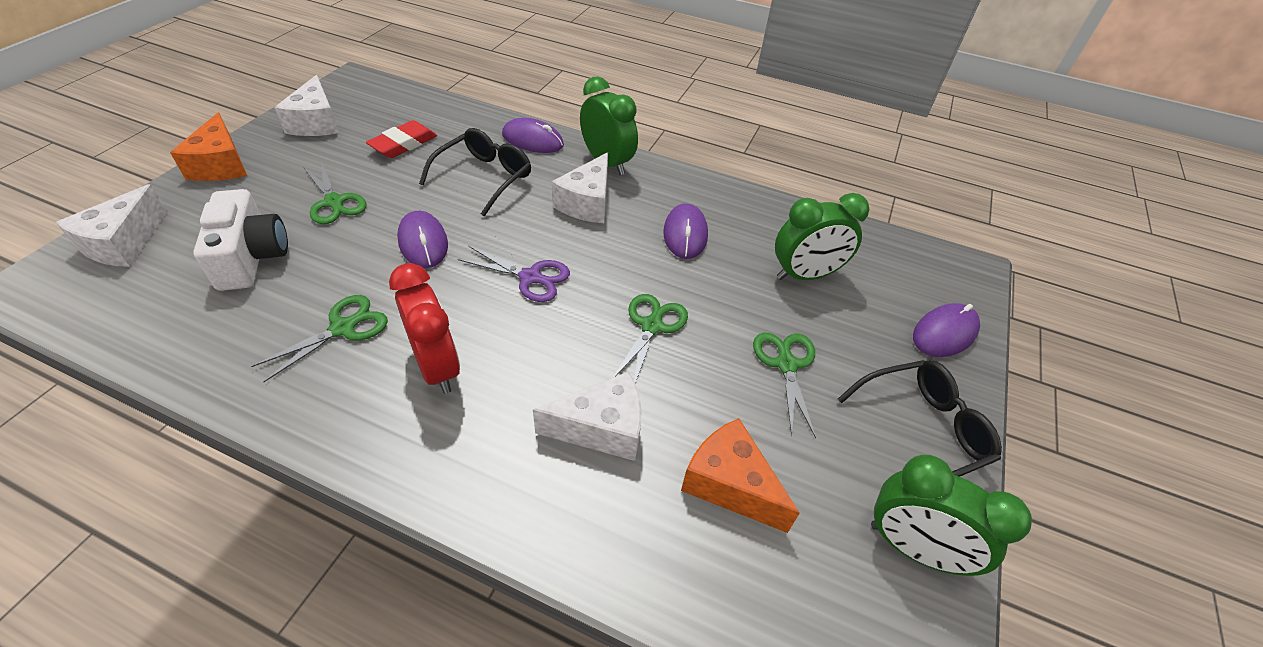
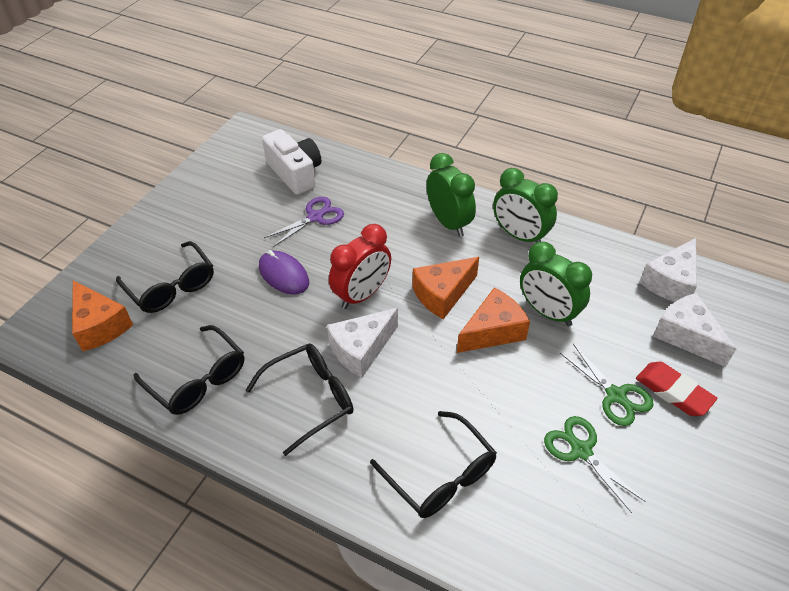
black glasses: 2 -> 4
green scissors: 4 -> 2
orange cheese: 2 -> 3
purple mouse: 4 -> 1
white cheese: 4 -> 3

